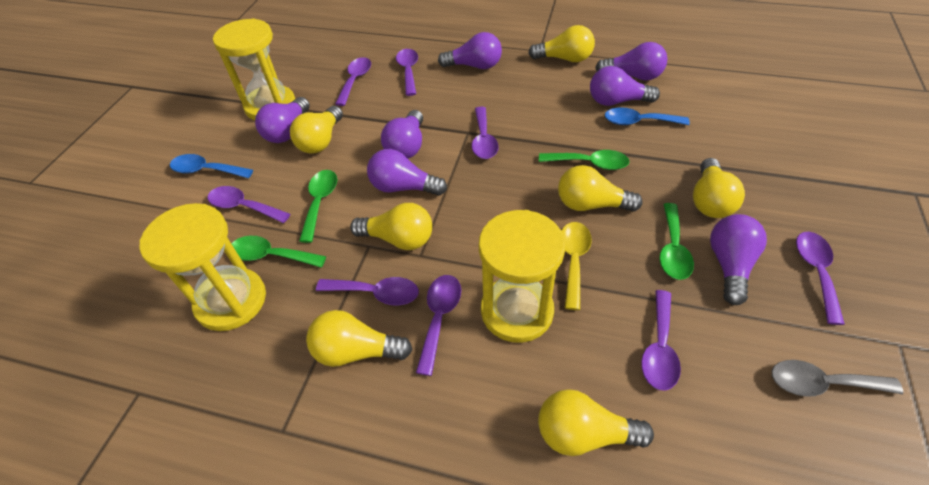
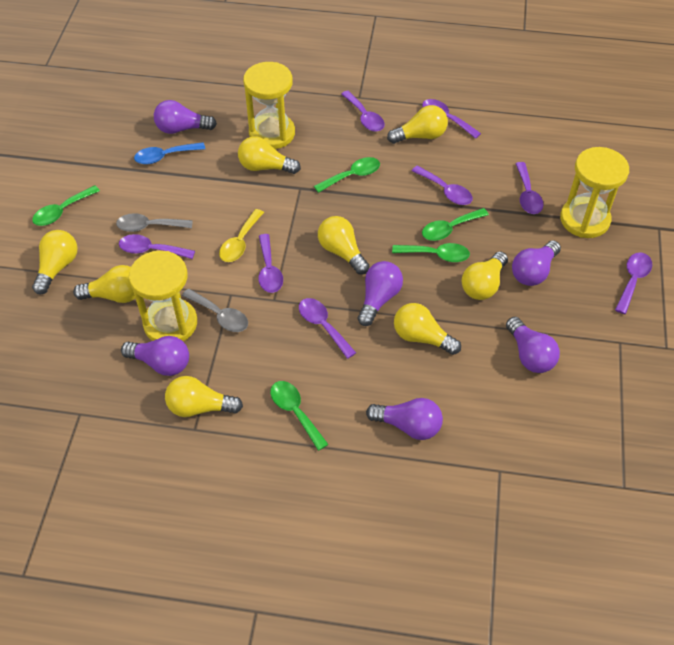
blue spoon: 2 -> 1
green spoon: 4 -> 5
grey spoon: 1 -> 2
purple light bulb: 7 -> 6
yellow light bulb: 7 -> 8

